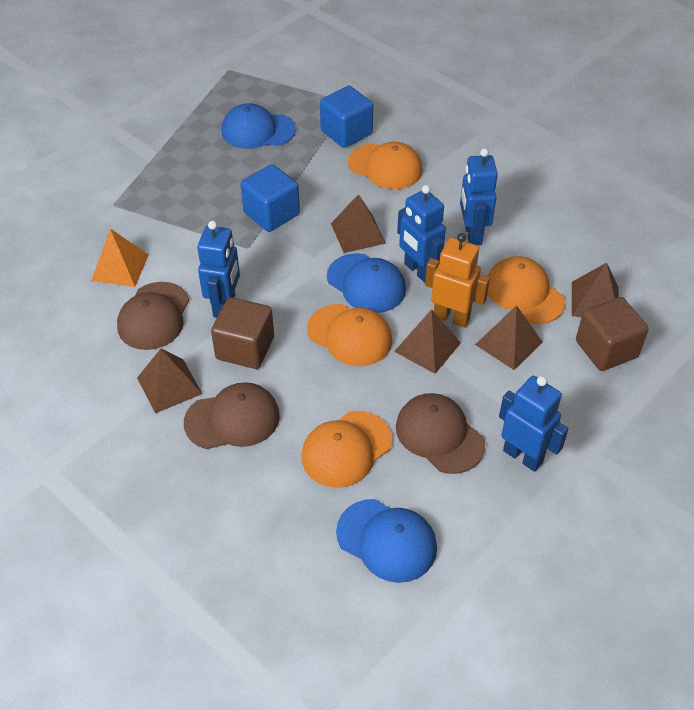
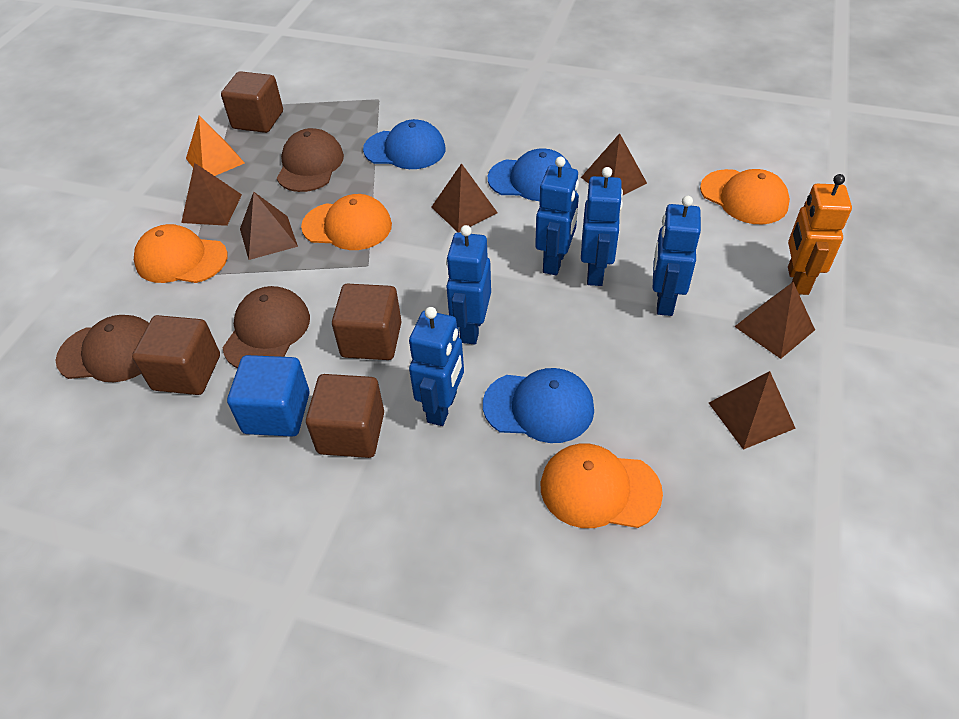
blue cube: 2 -> 1
blue robot: 4 -> 5
brown cube: 2 -> 4
brown pyramid: 5 -> 6

